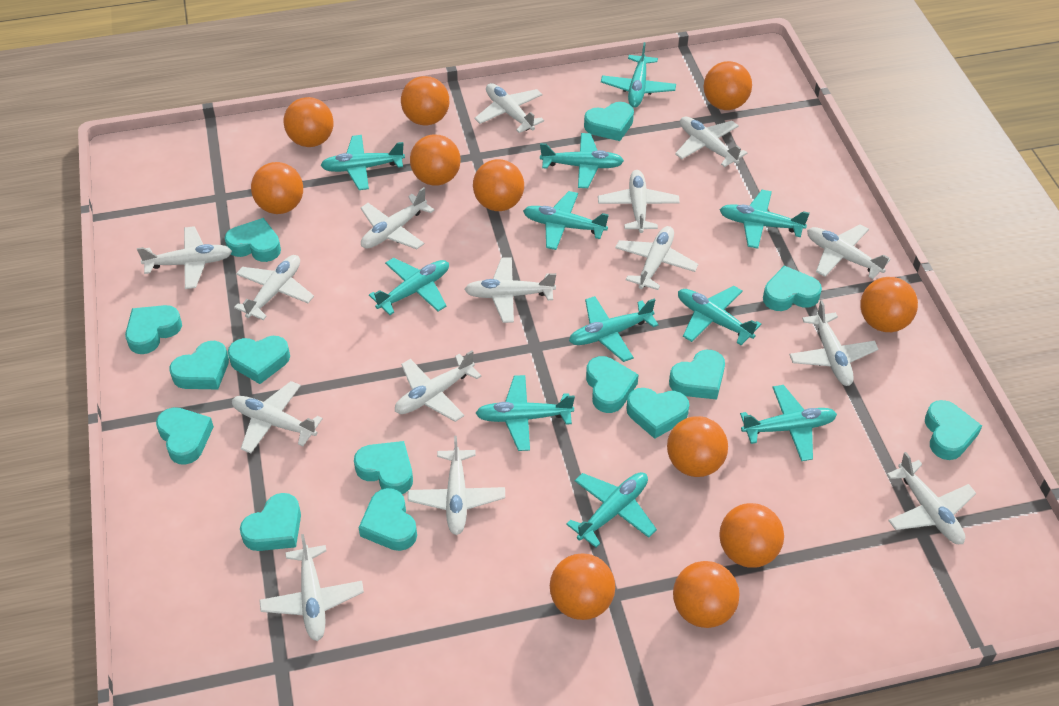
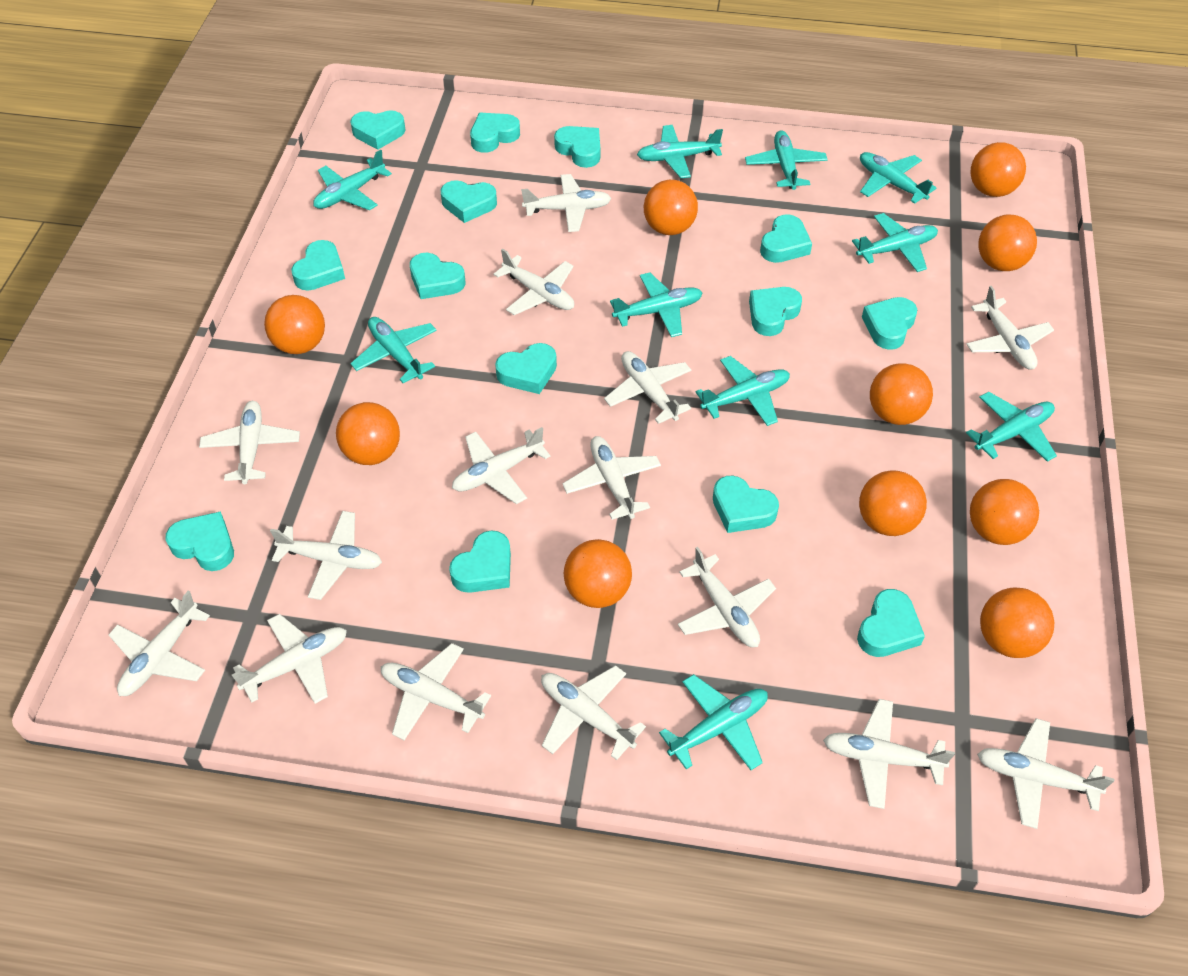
orange ball: 11 -> 10
turquoise plane: 11 -> 10

